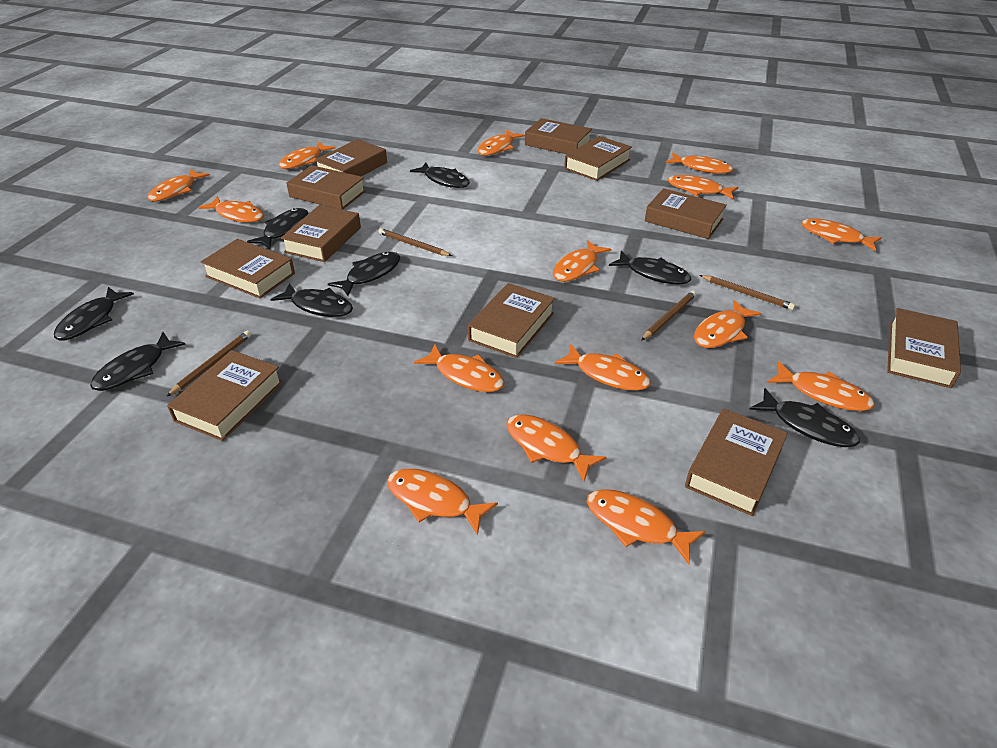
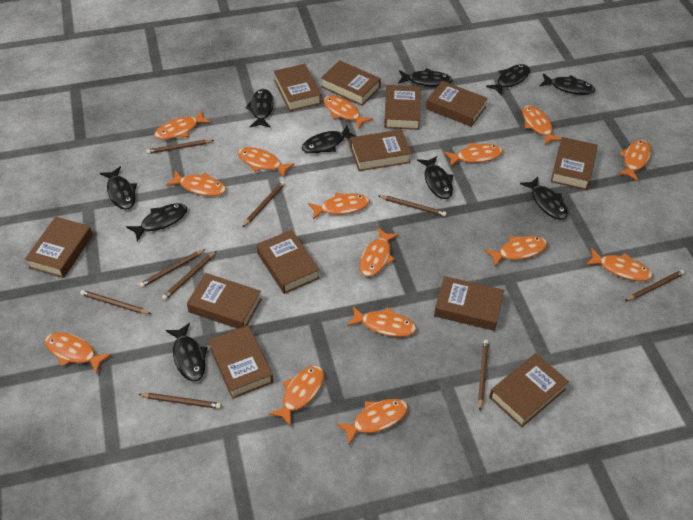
black fish: 8 -> 10
brown book: 11 -> 12
brown pencil: 4 -> 9

